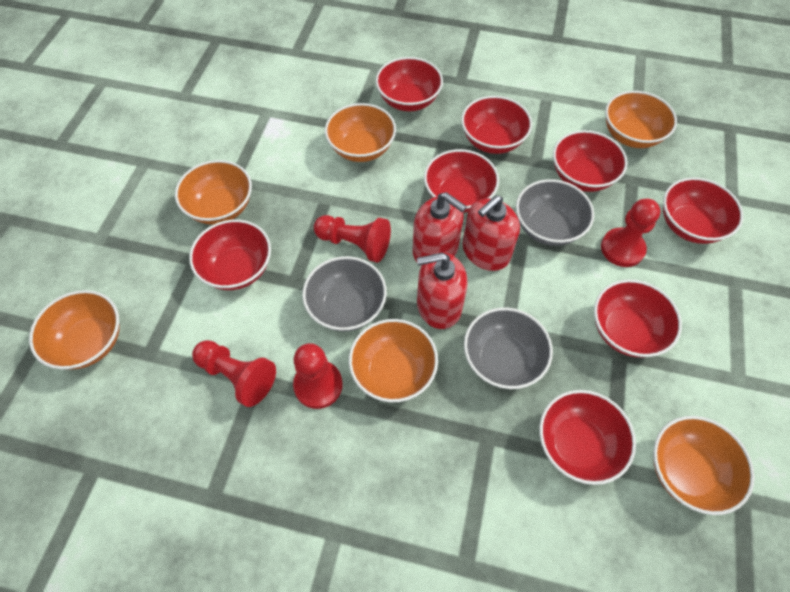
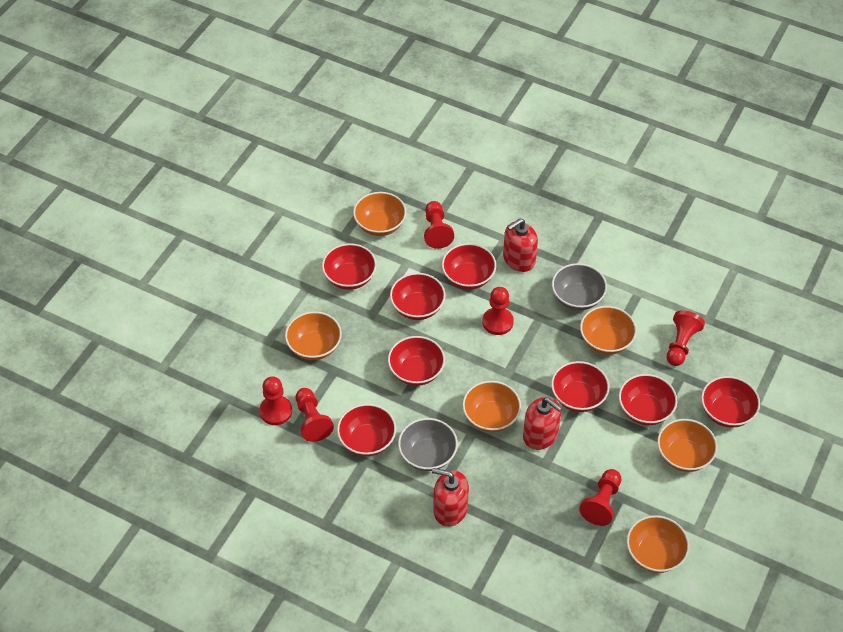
grey bowl: 3 -> 2
red pawn: 4 -> 6

